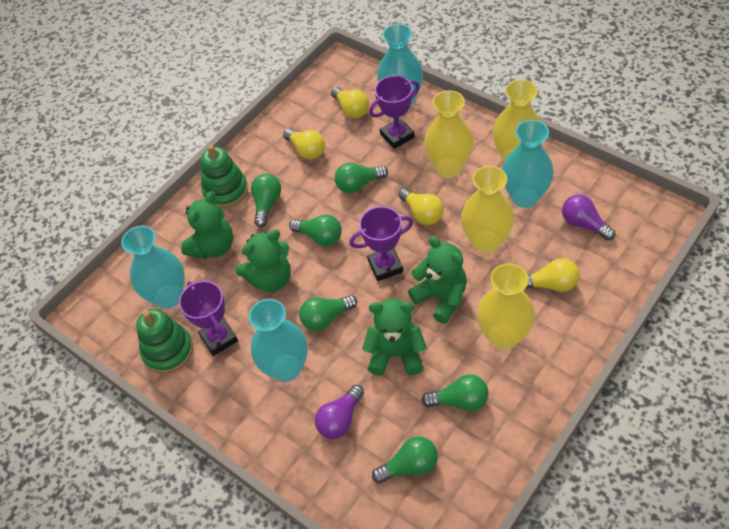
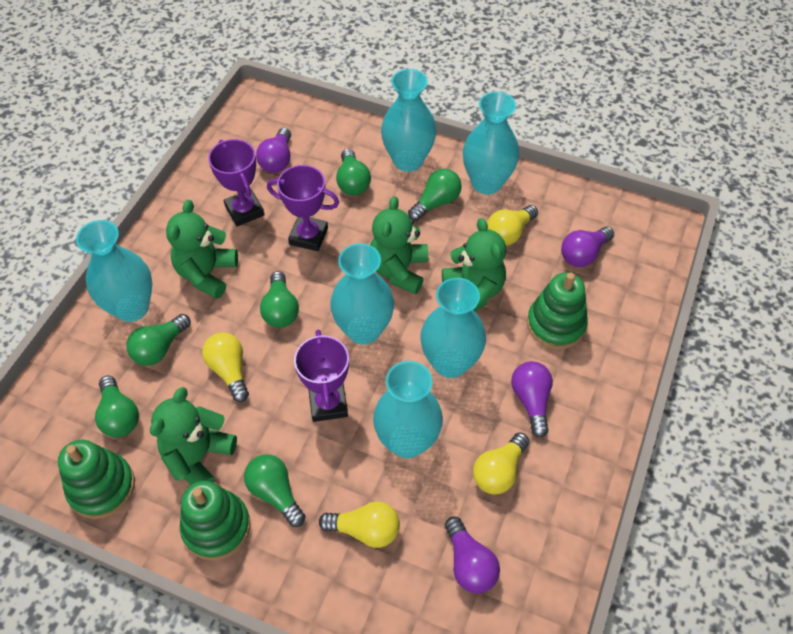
green stacking toy: 2 -> 3
purple light bulb: 2 -> 4
turquoise vase: 4 -> 6
yellow vase: 4 -> 0

